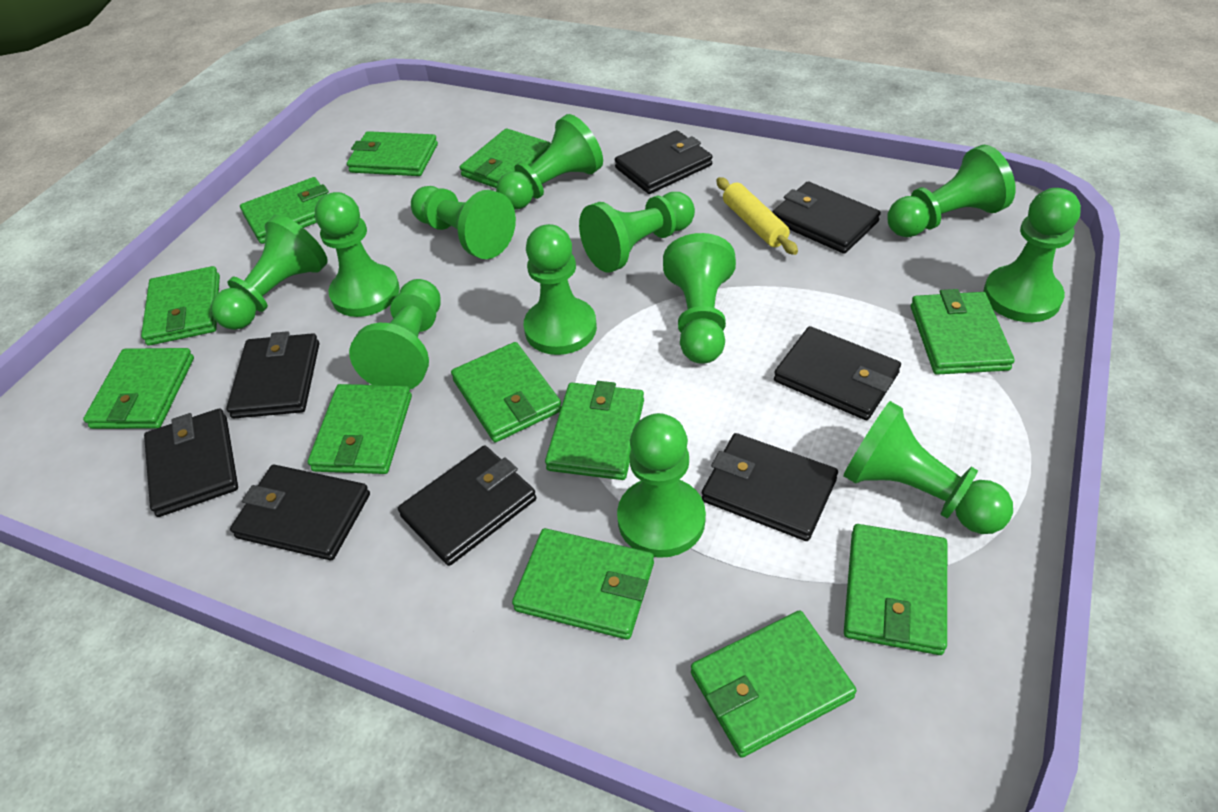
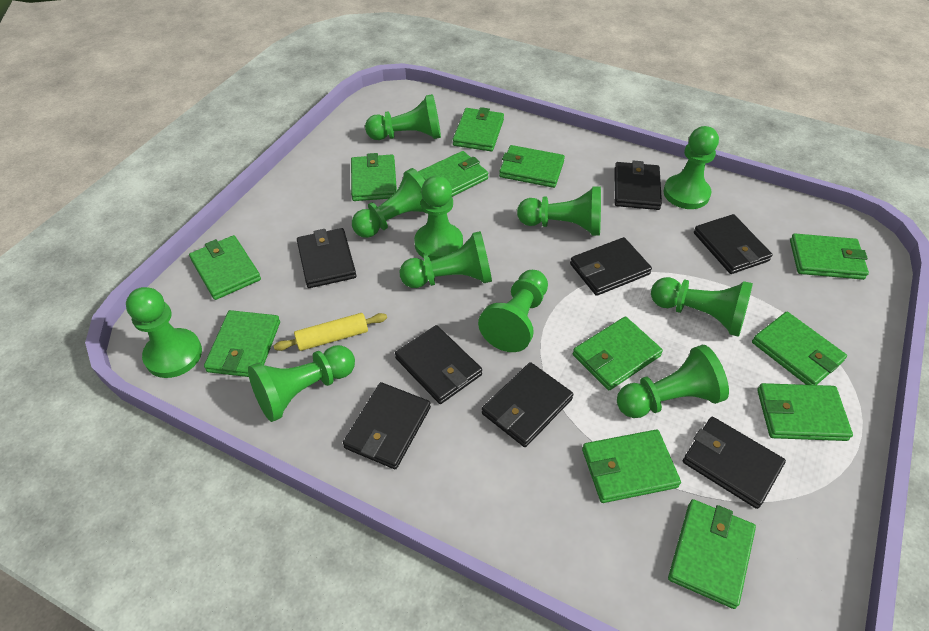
green pawn: 12 -> 11

